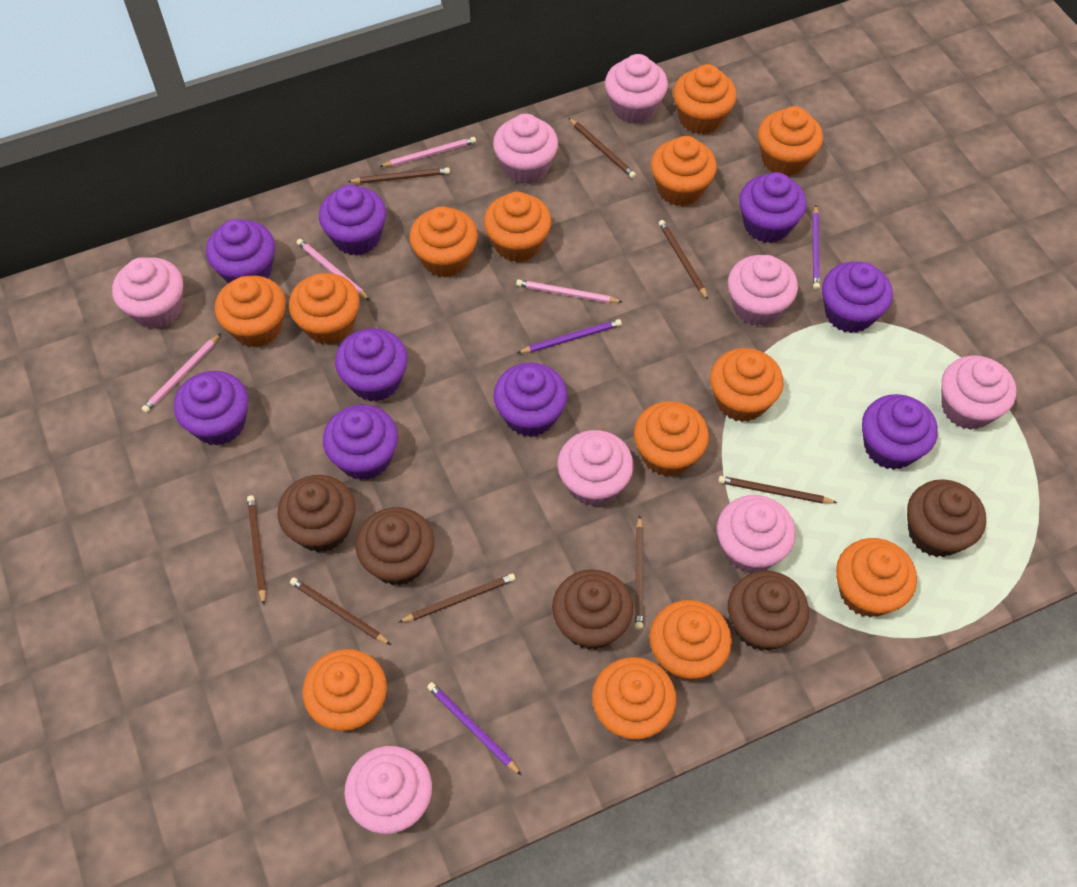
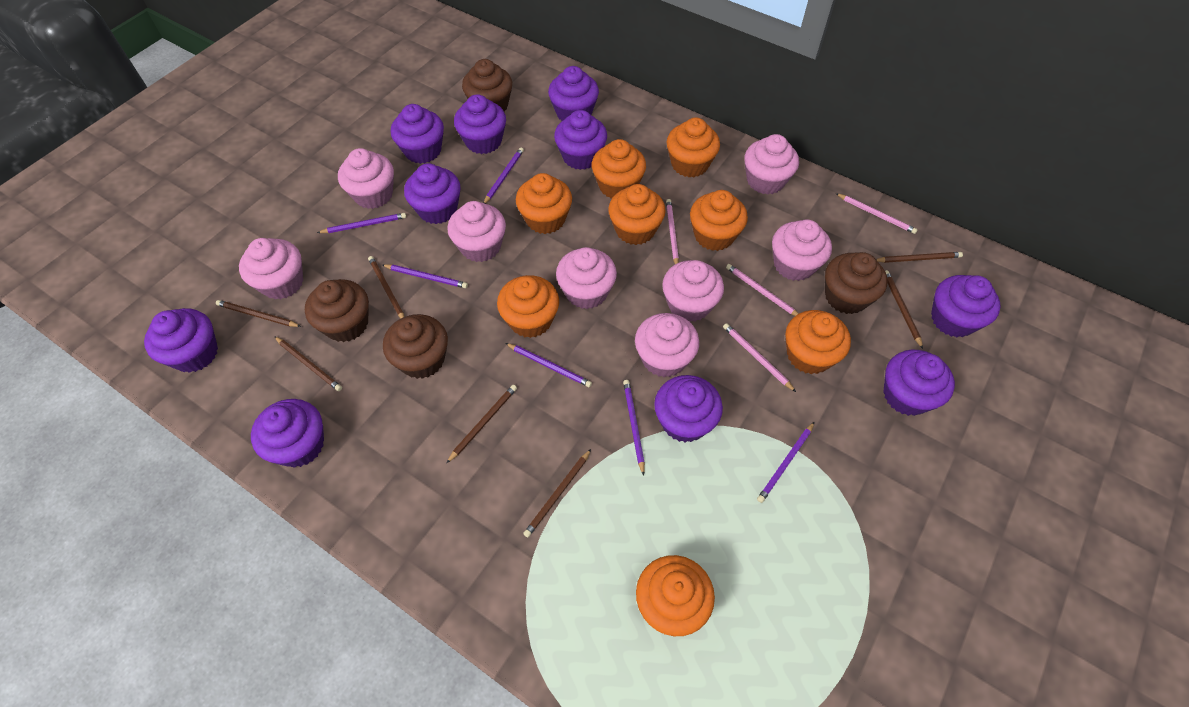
brown cupcake: 5 -> 4
brown pencil: 8 -> 7
orange cupcake: 13 -> 8
purple cupcake: 9 -> 10
purple pencil: 3 -> 6

